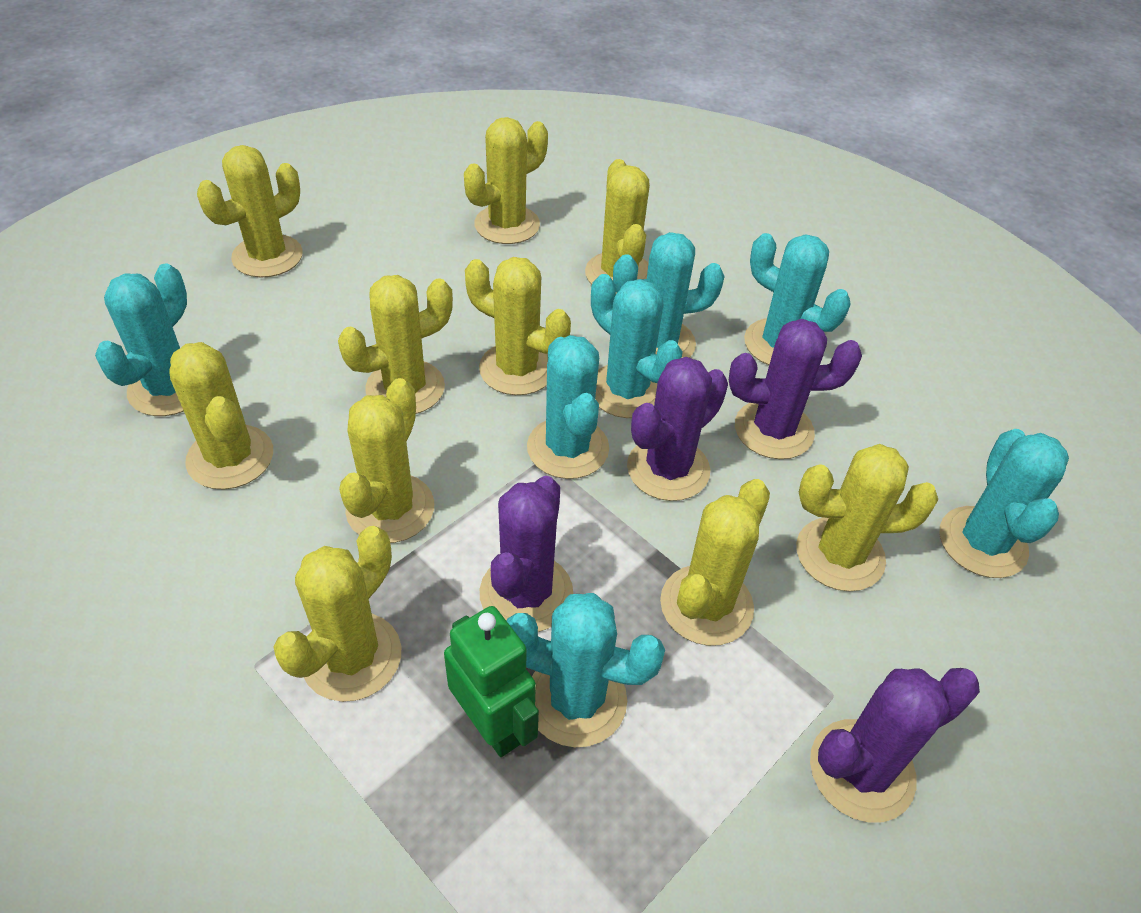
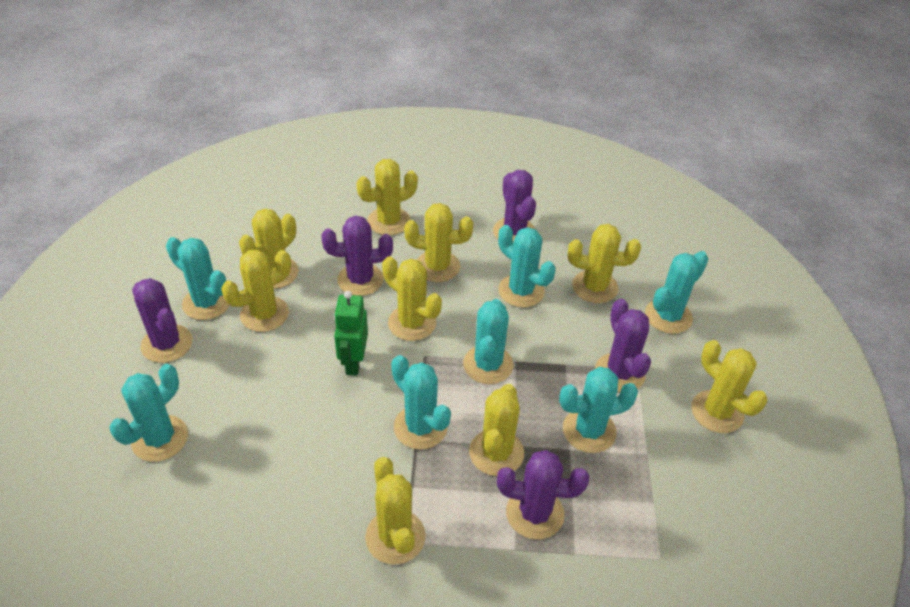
purple cactus: 4 -> 5
yellow cactus: 10 -> 9

